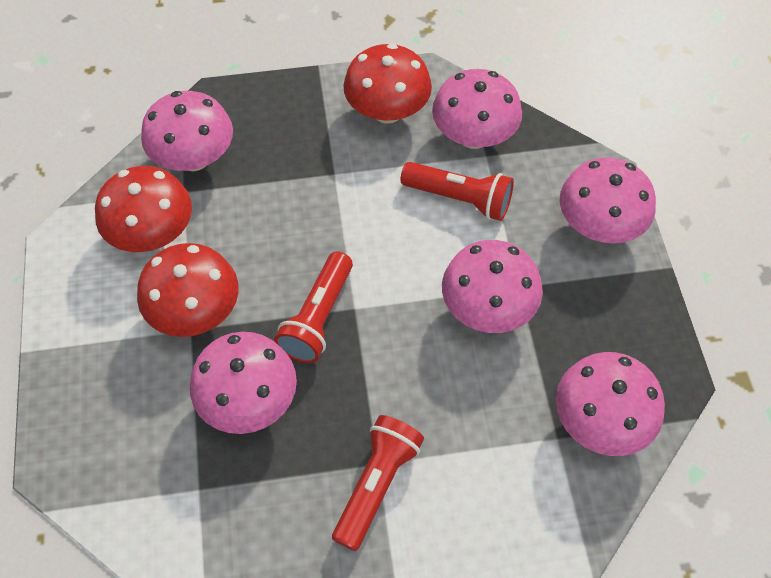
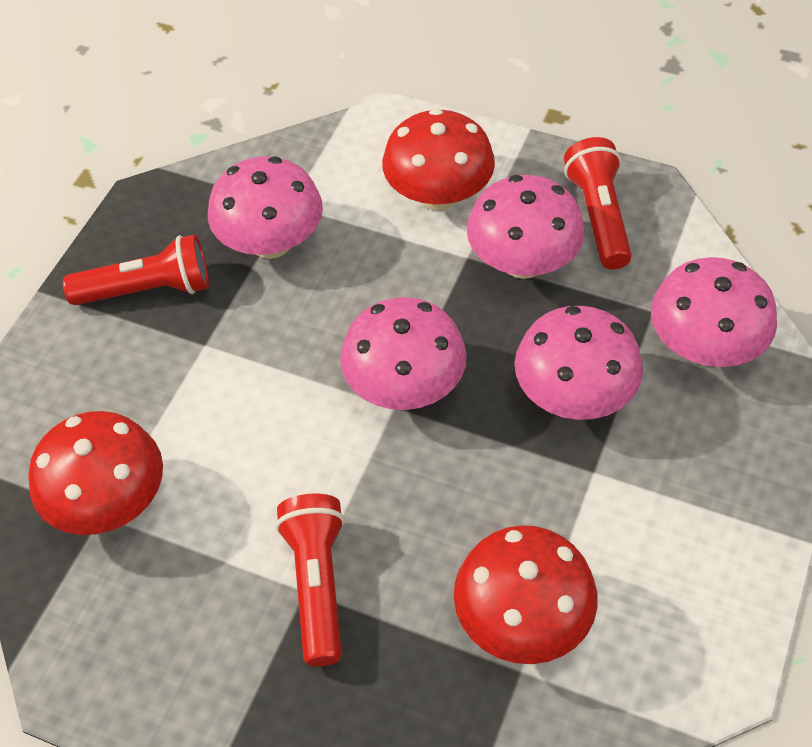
pink mushroom: 6 -> 5

